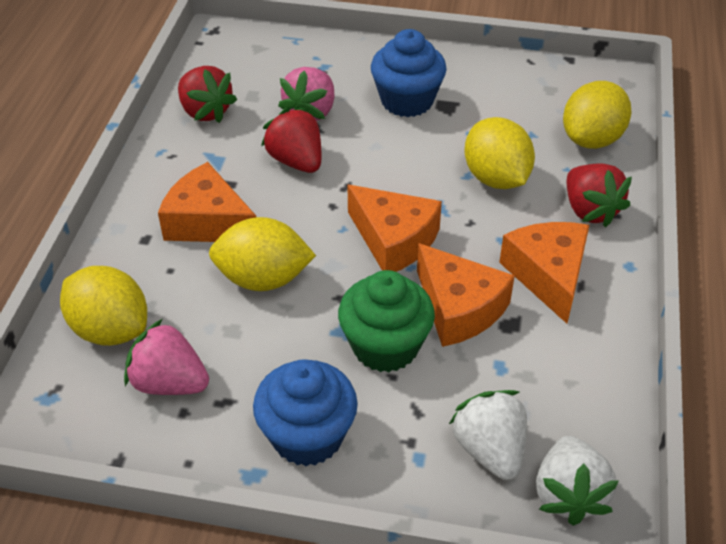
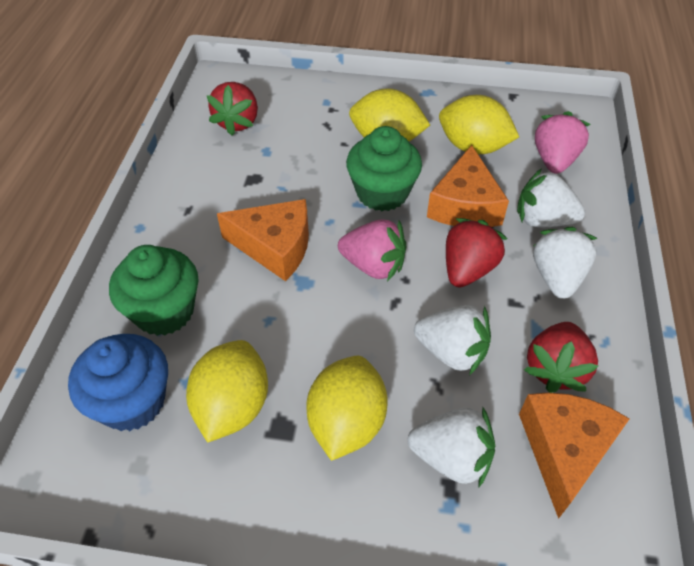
blue cupcake: 2 -> 1
green cupcake: 1 -> 2
orange cheese: 4 -> 3
white strawberry: 2 -> 4

